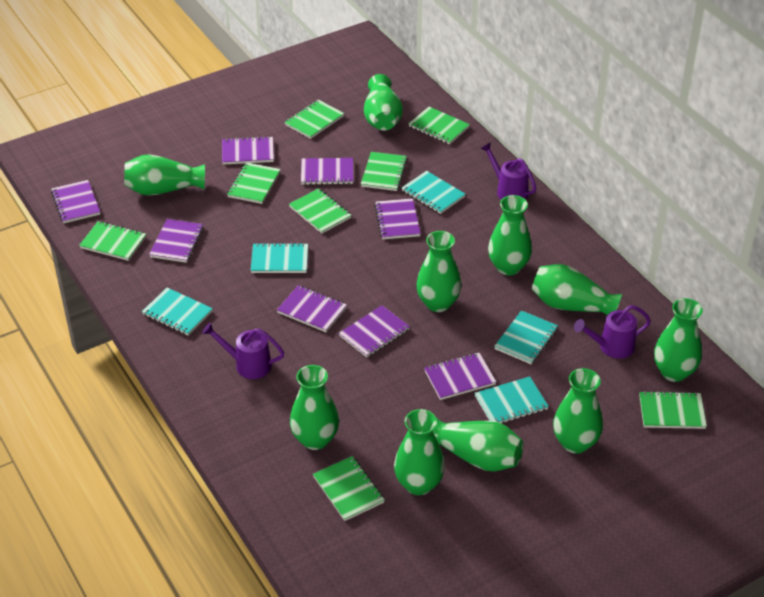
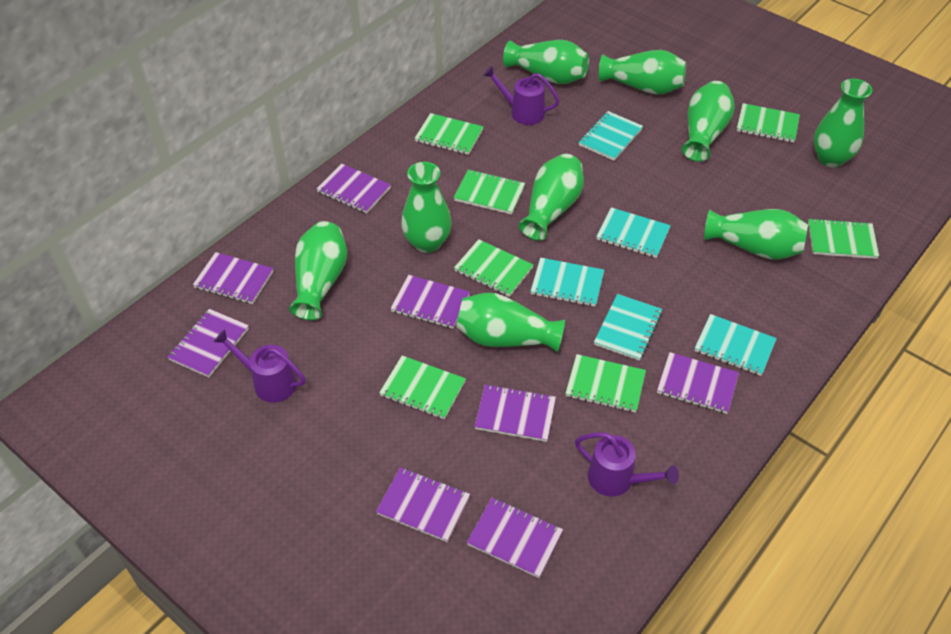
green notebook: 8 -> 7
green vase: 10 -> 9

